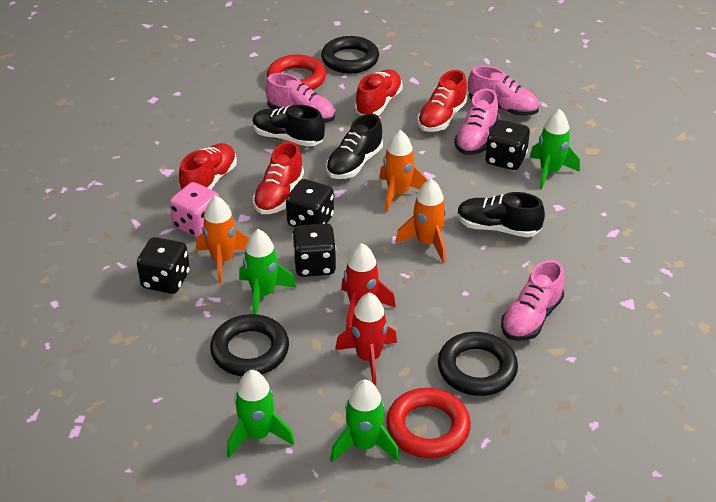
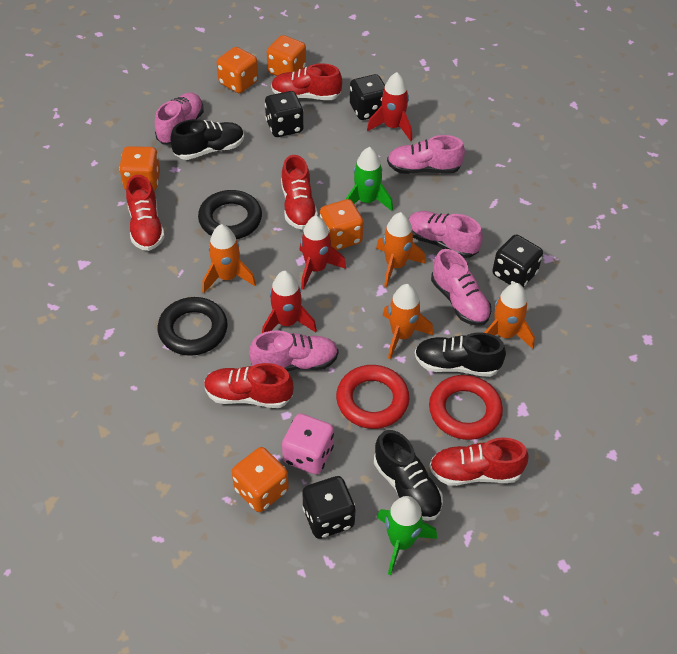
black ring: 3 -> 2
green rocket: 4 -> 2
orange dice: 0 -> 5
orange rocket: 3 -> 4
pink shoe: 4 -> 5
red rocket: 2 -> 3
red shoe: 4 -> 5

